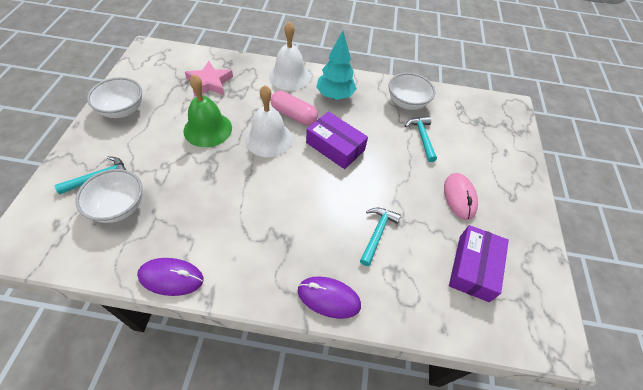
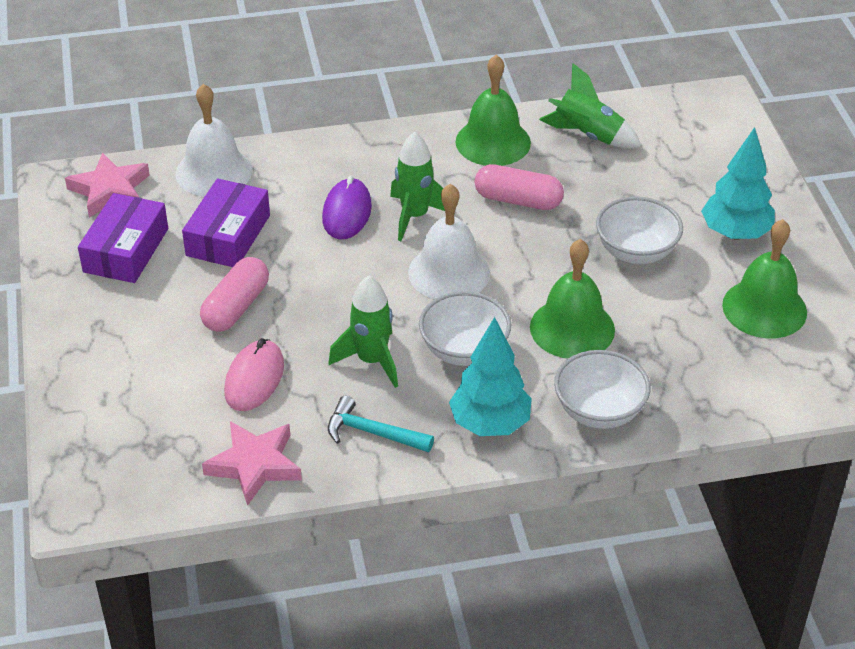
green bell: 1 -> 3
green rocket: 0 -> 3
pink capsule: 1 -> 2
pink star: 1 -> 2
purple mouse: 2 -> 1
turquoise hammer: 3 -> 1
turquoise tree: 1 -> 2

